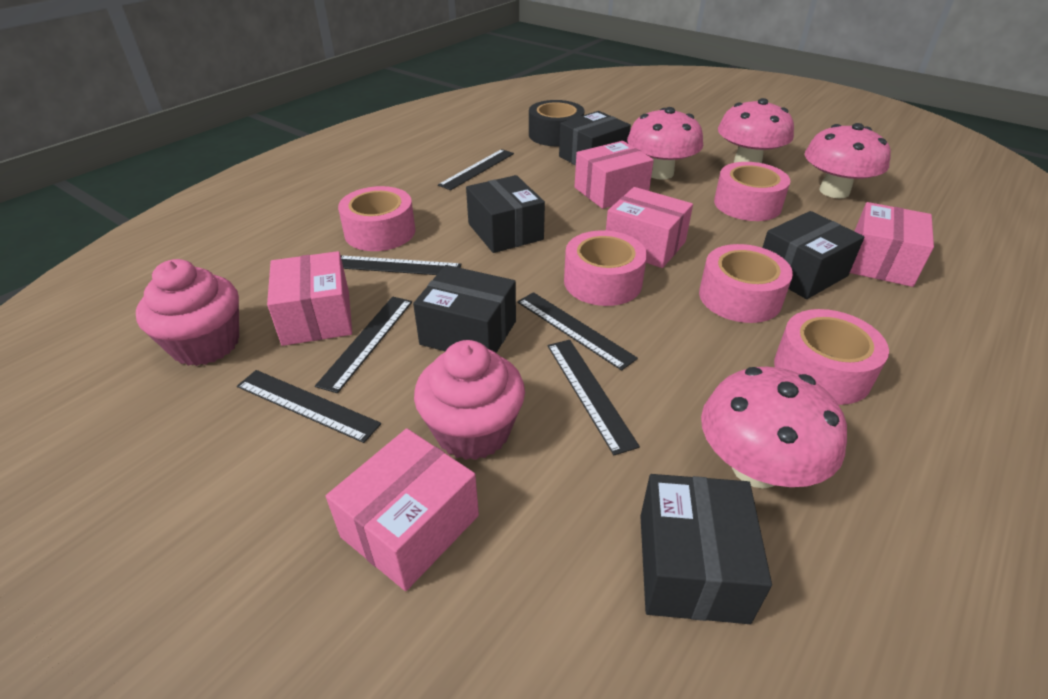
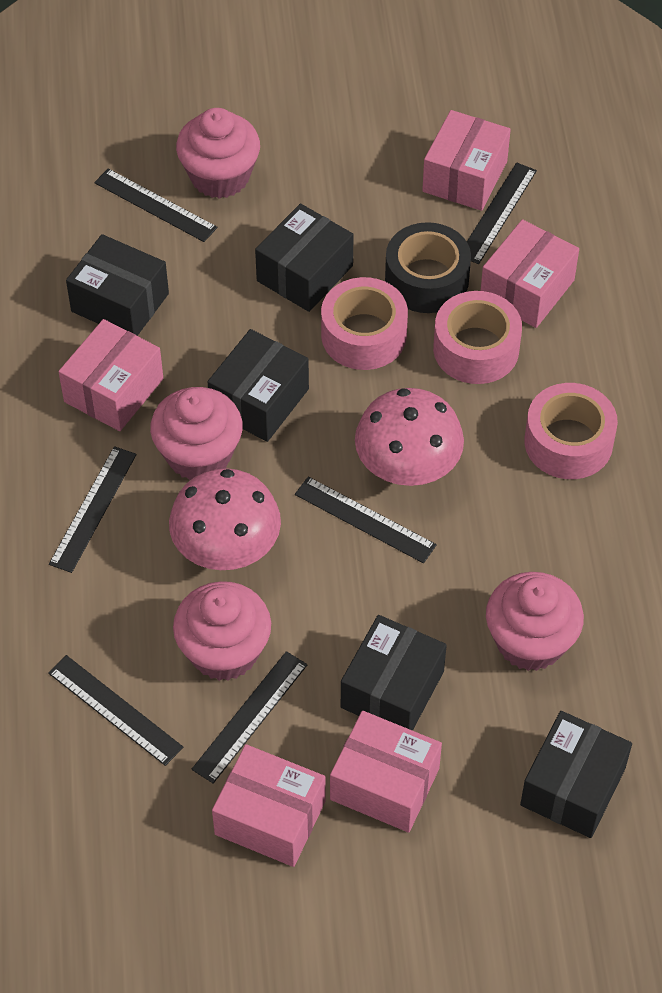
pink cupcake: 2 -> 4
pink mushroom: 4 -> 2
pink tape: 5 -> 3

